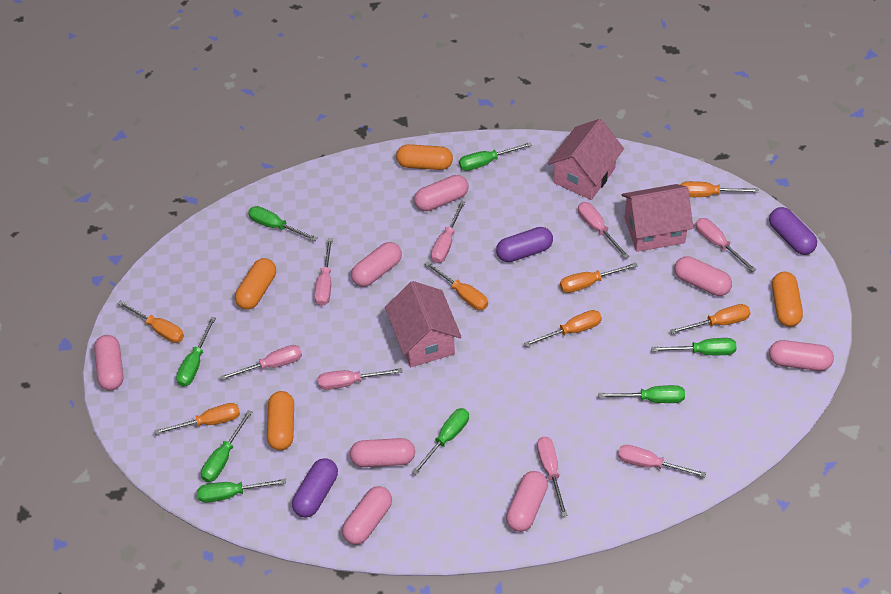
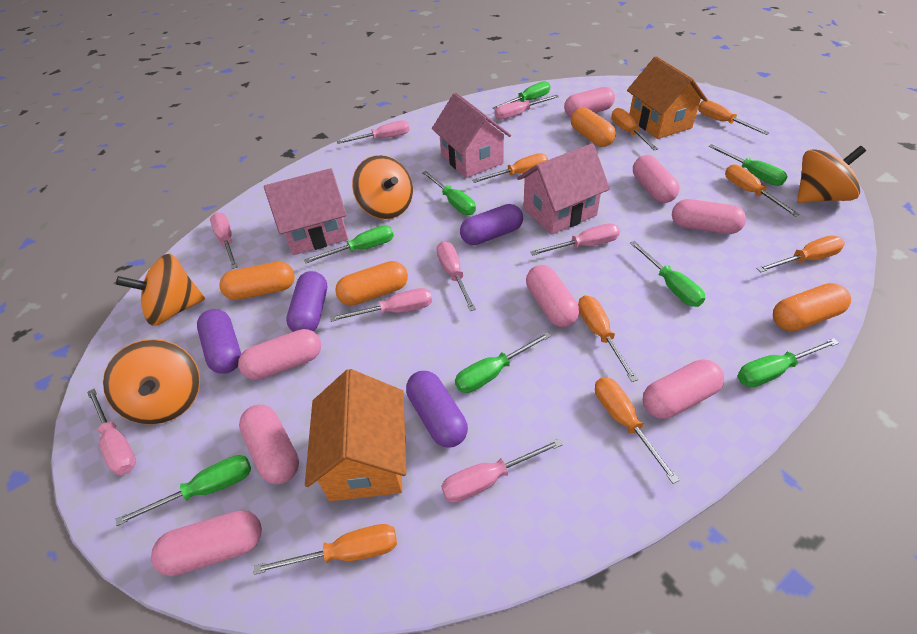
orange house: 0 -> 2
orange screwdriver: 7 -> 8
orange spinning top: 0 -> 4
purple capsule: 3 -> 4

